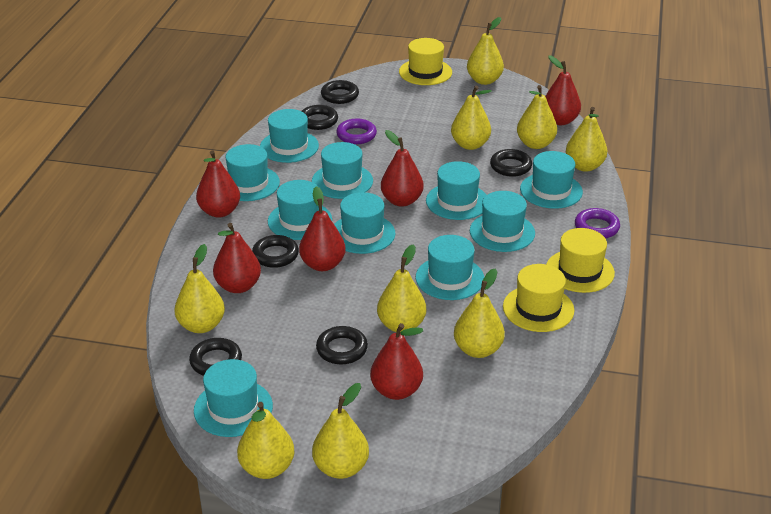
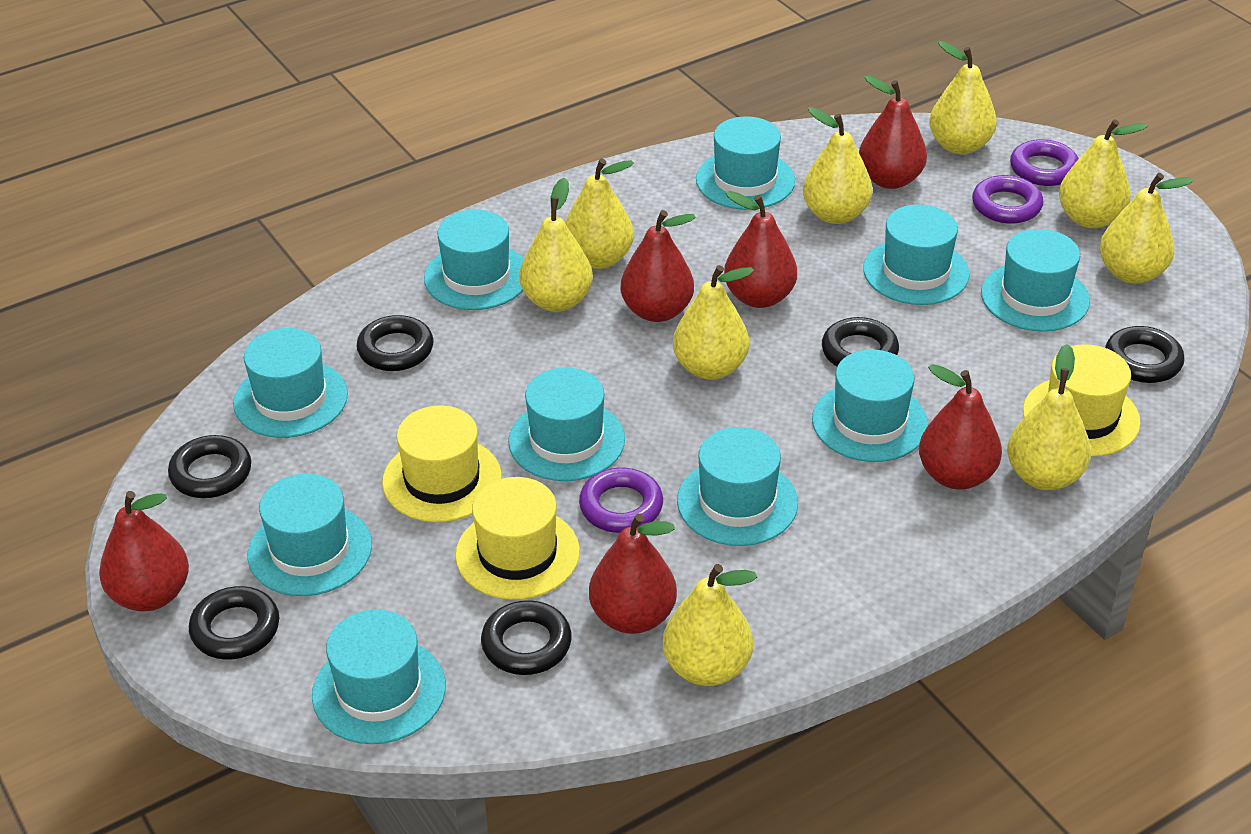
purple ring: 2 -> 3

